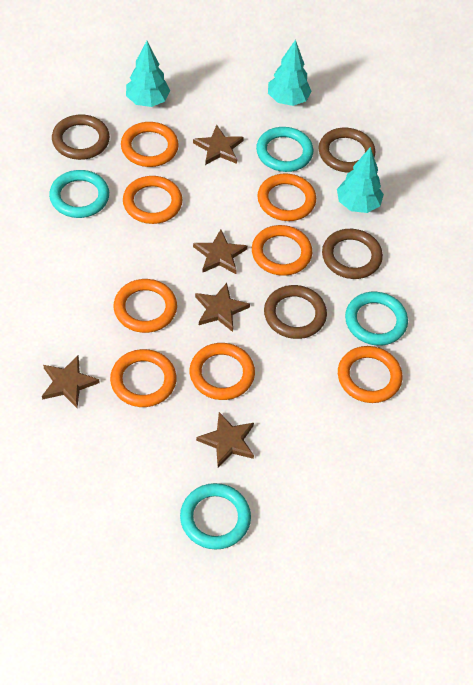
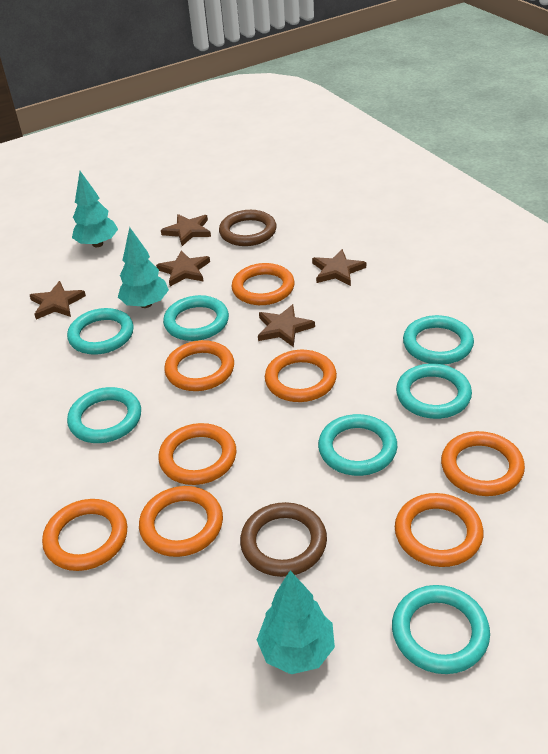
brown ring: 4 -> 2
turquoise ring: 4 -> 7

